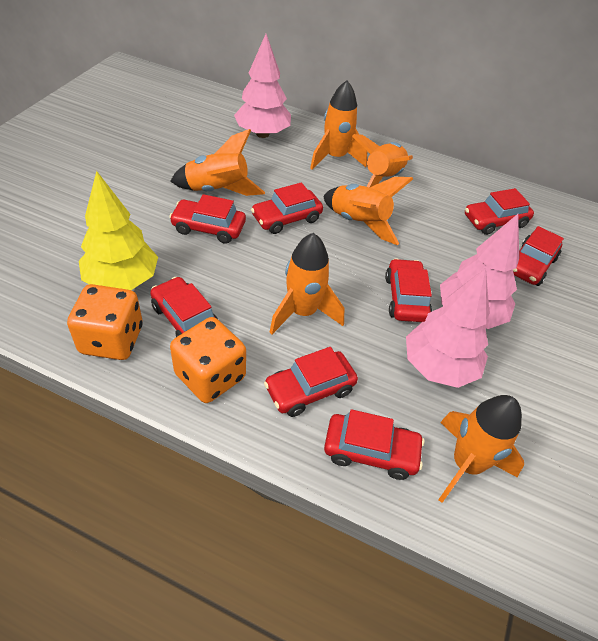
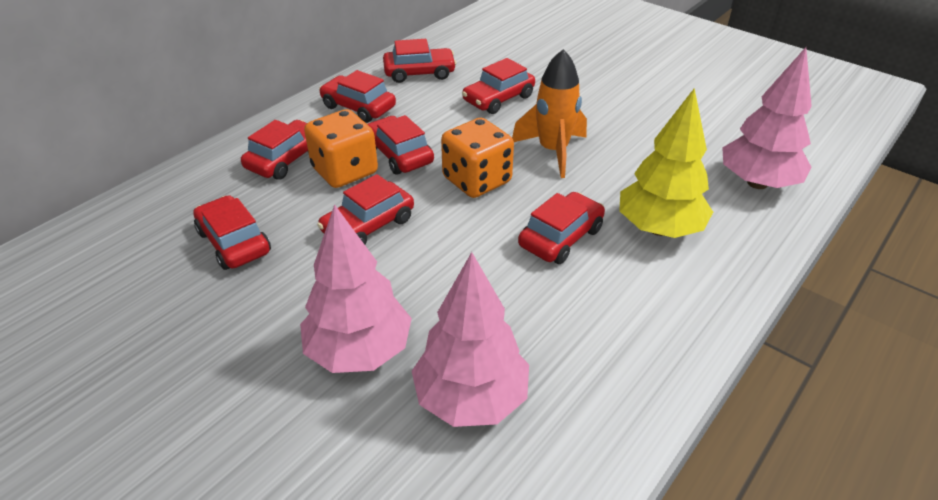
orange rocket: 6 -> 1

